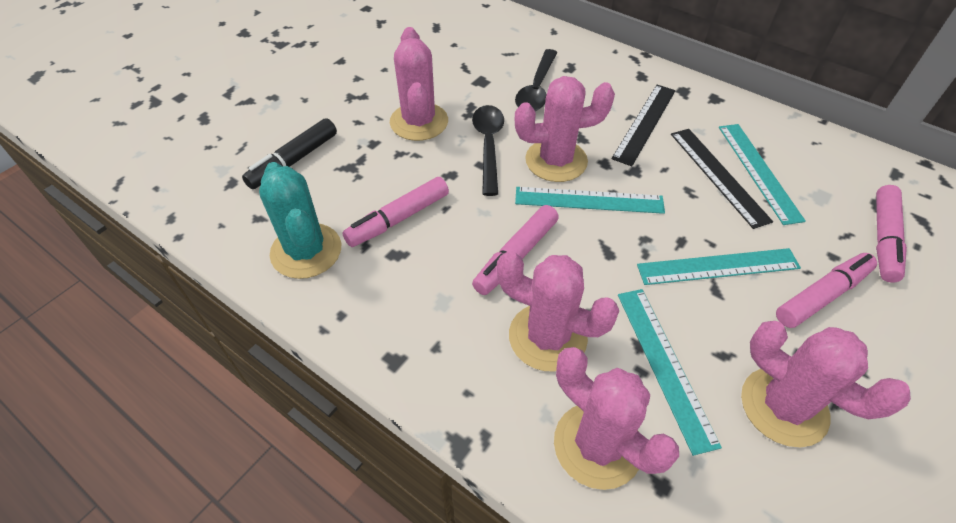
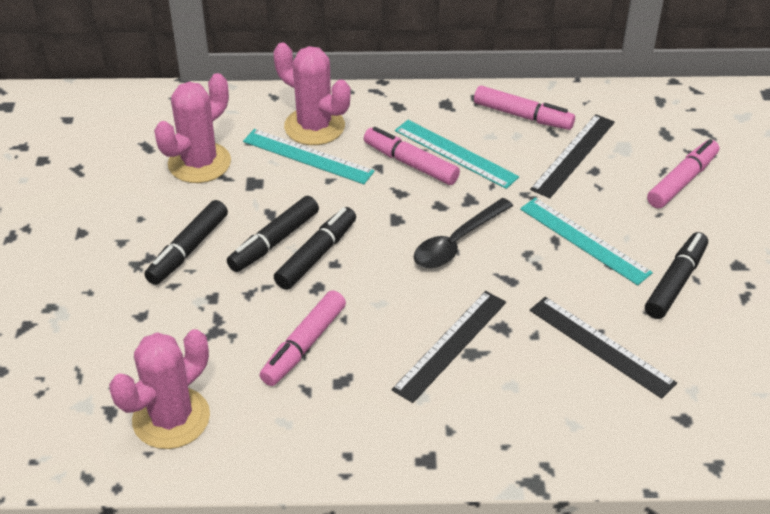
black marker: 1 -> 4
black ruler: 2 -> 3
black spoon: 2 -> 1
pink cactus: 5 -> 3
turquoise cactus: 1 -> 0
turquoise ruler: 4 -> 3

